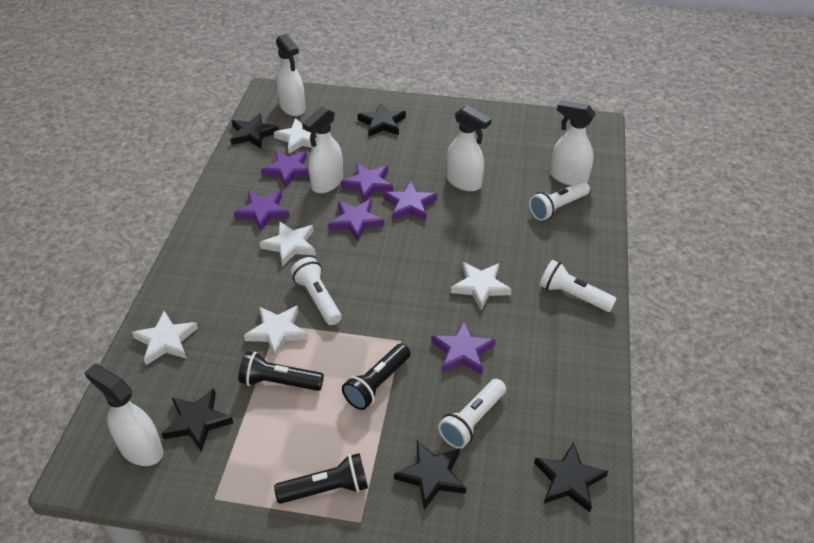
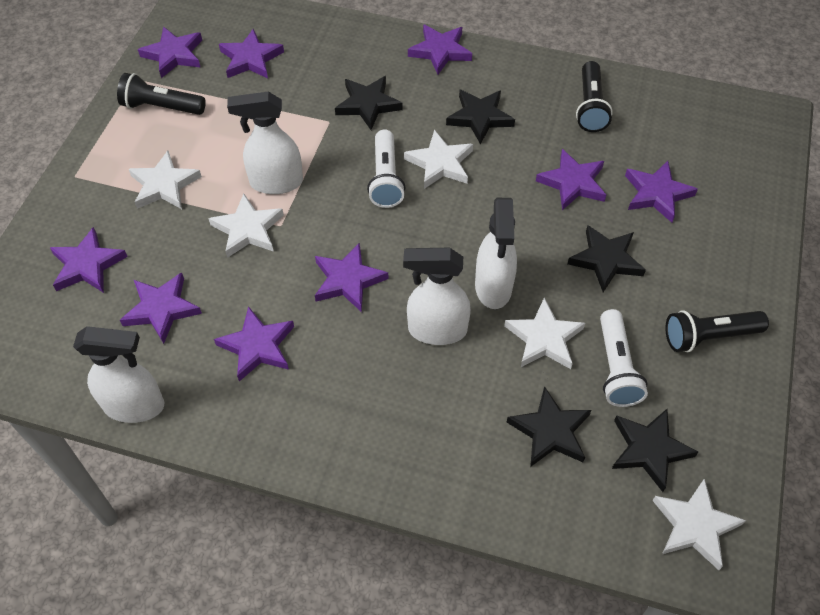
purple star: 6 -> 9
white flashlight: 4 -> 2
white spray bottle: 5 -> 4

